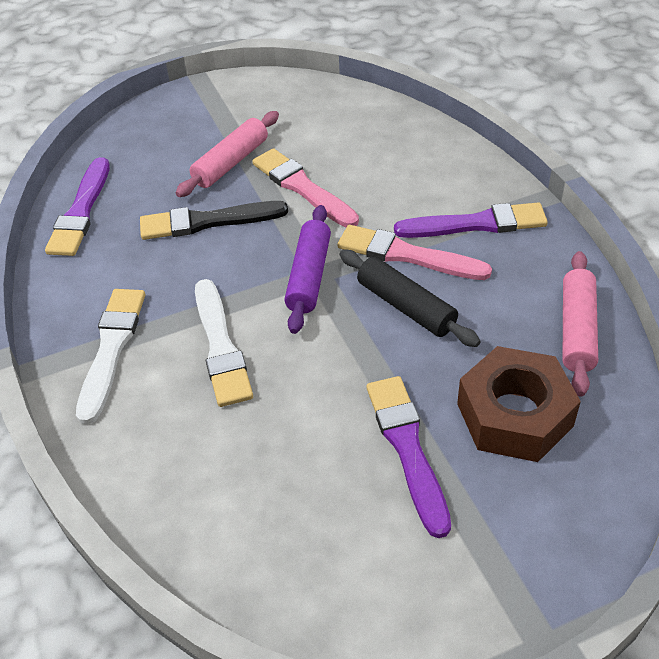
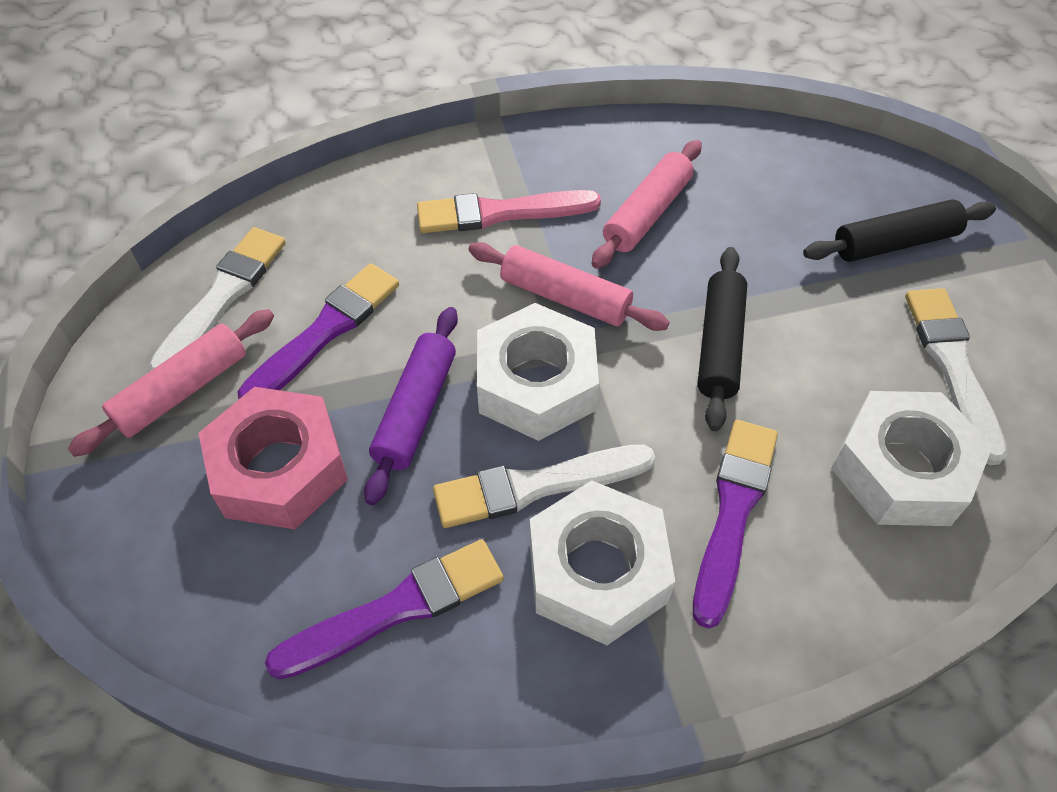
black brush: 1 -> 0
black rolling pin: 1 -> 2
brown nut: 1 -> 0
pink brush: 2 -> 1
pink nut: 0 -> 1
pink rolling pin: 2 -> 3
white brush: 2 -> 3
white nut: 0 -> 3

